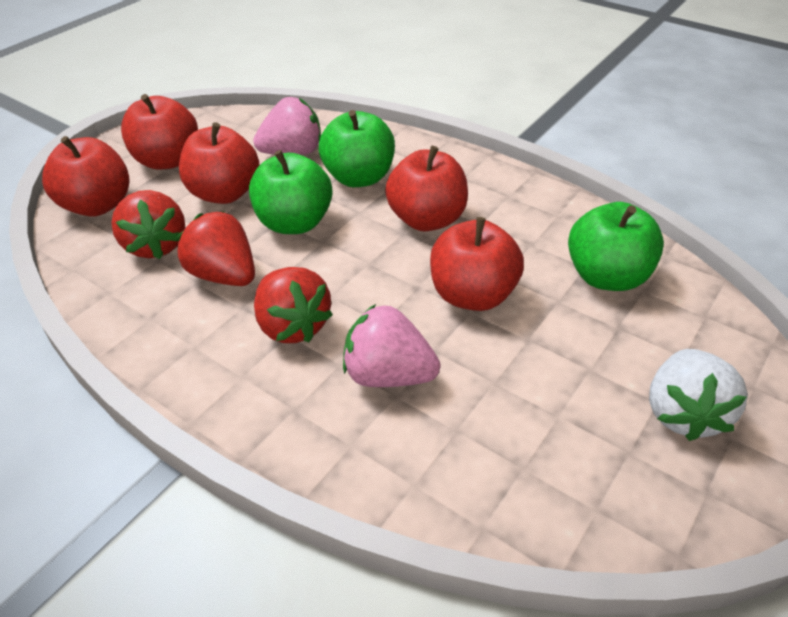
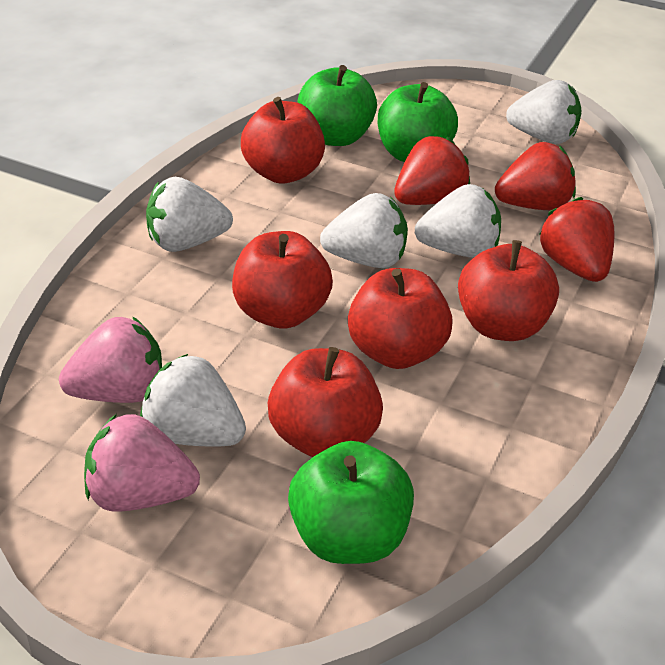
white strawberry: 1 -> 5

